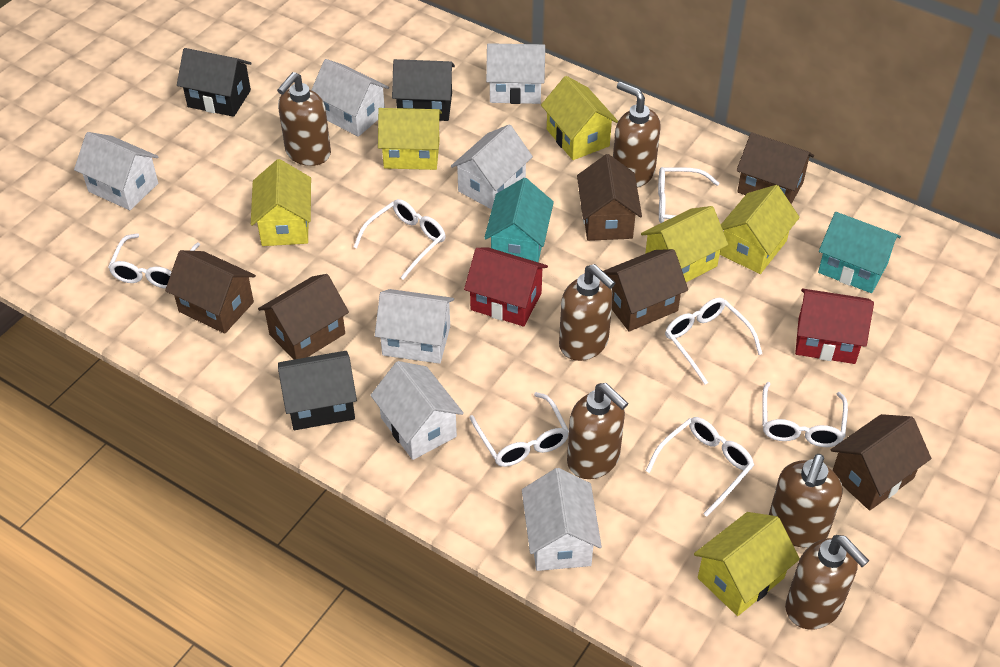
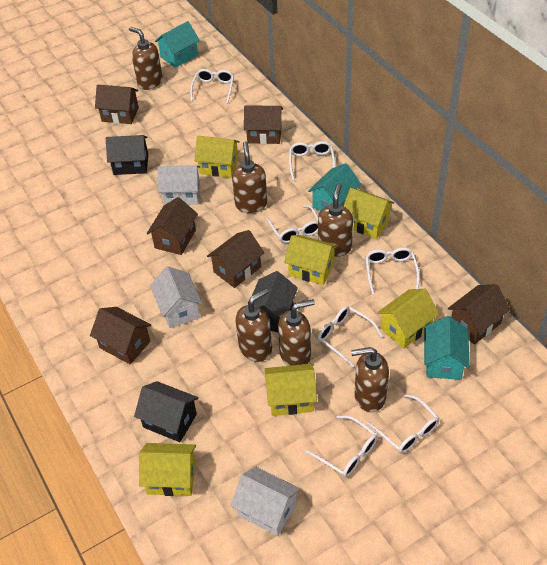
red house: 2 -> 0
turquoise house: 2 -> 3
white house: 7 -> 3

